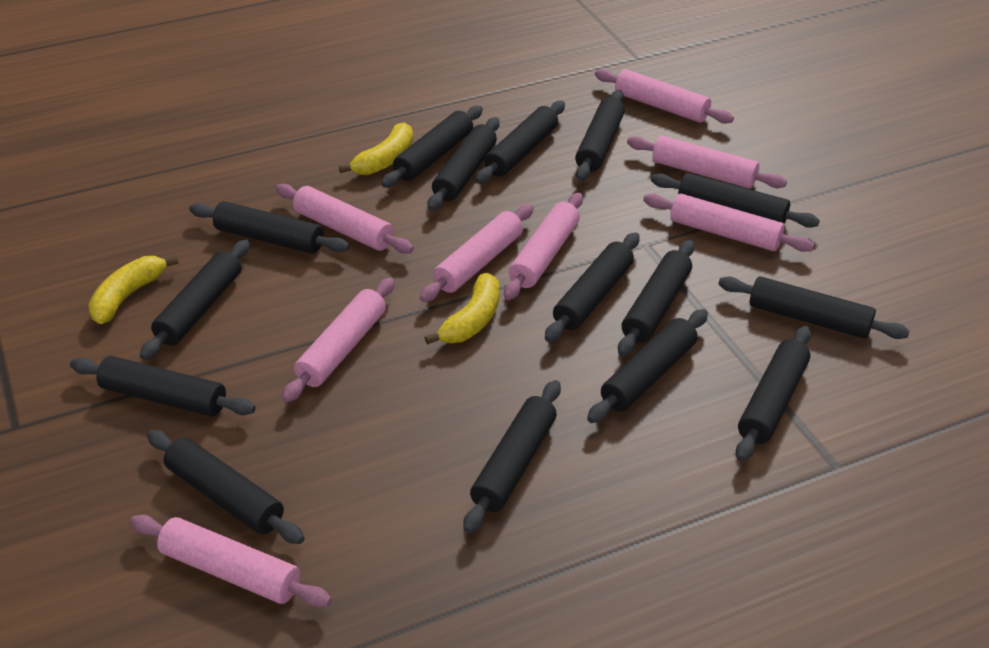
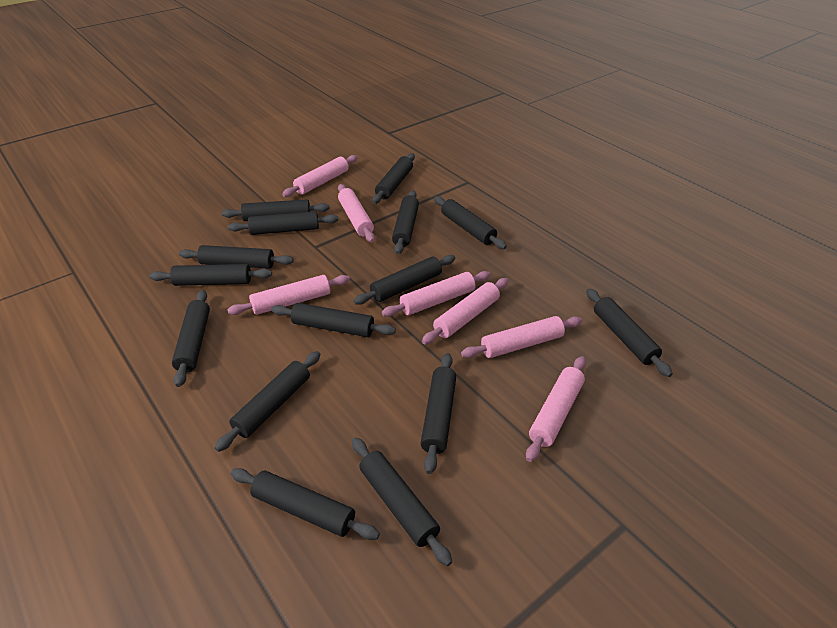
pink rolling pin: 8 -> 7
yellow banana: 3 -> 0

